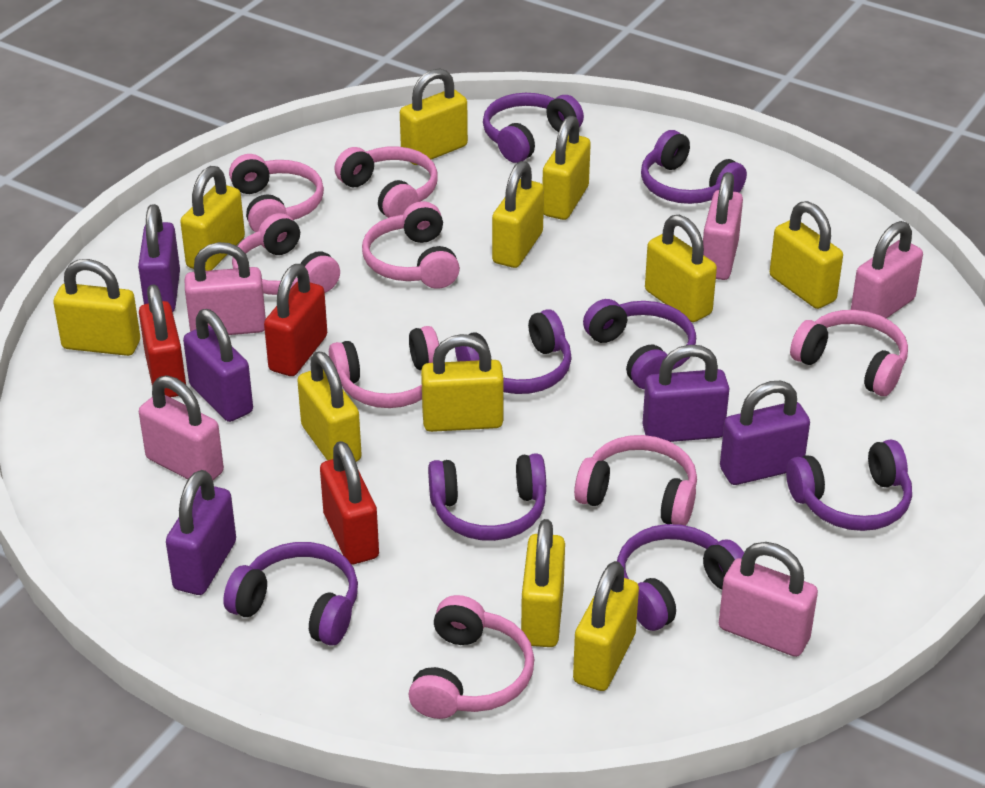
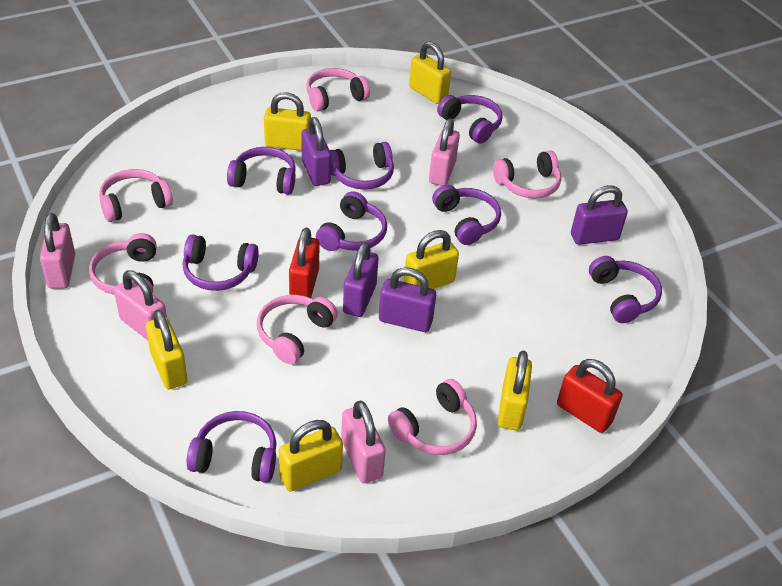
pink headphones: 8 -> 6
pink padlock: 5 -> 4
purple padlock: 5 -> 4
red padlock: 3 -> 2
yellow padlock: 11 -> 6

